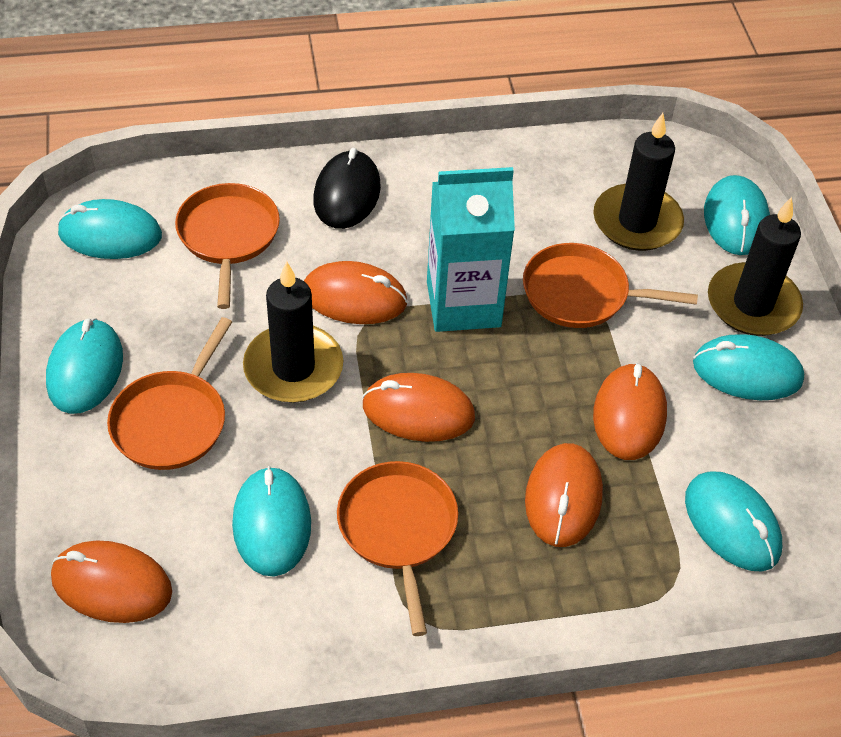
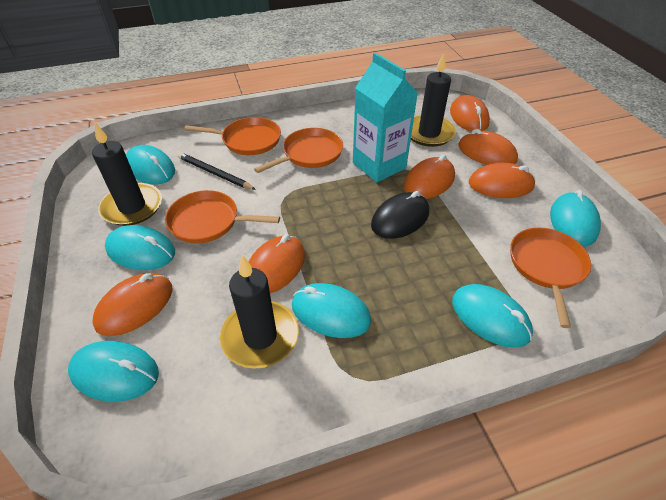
black pencil: 0 -> 1
orange mouse: 5 -> 6

